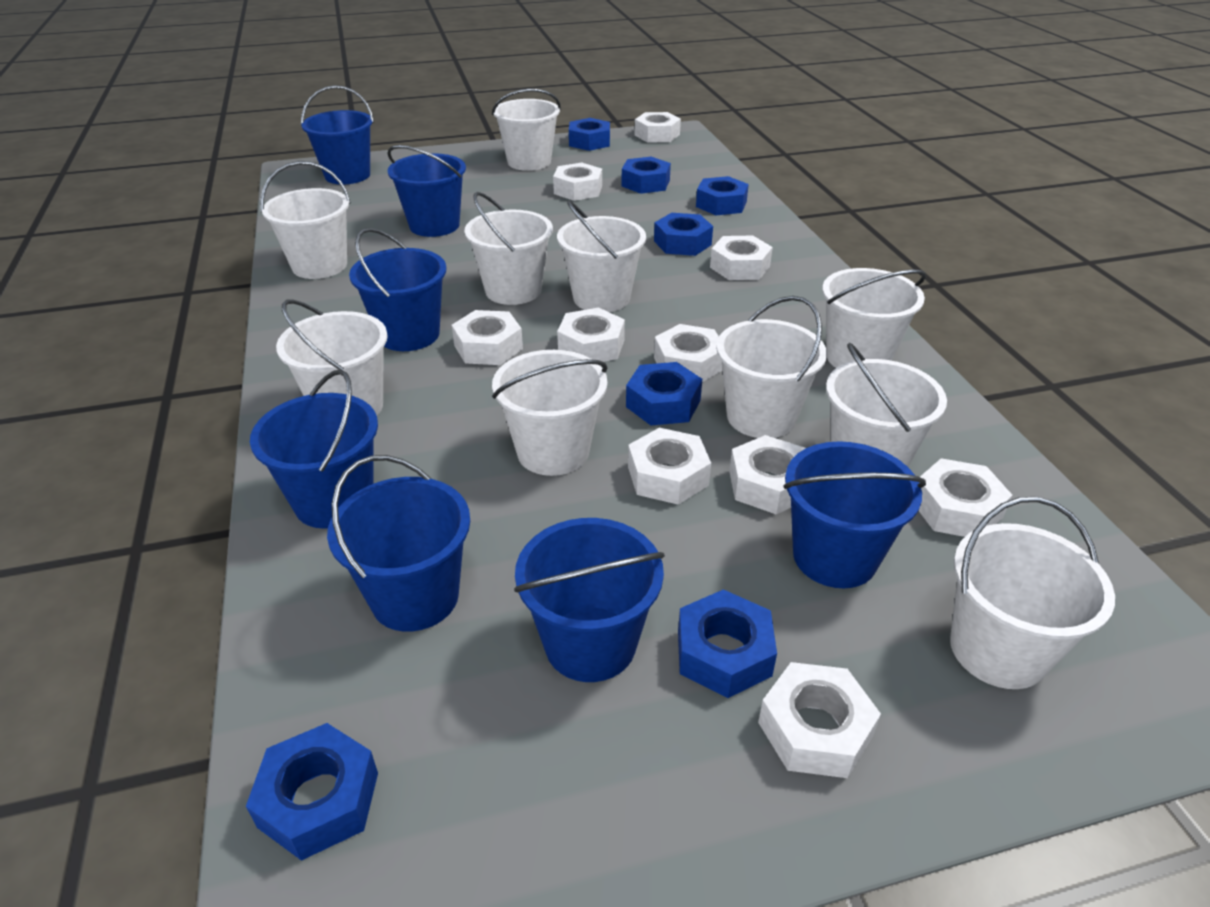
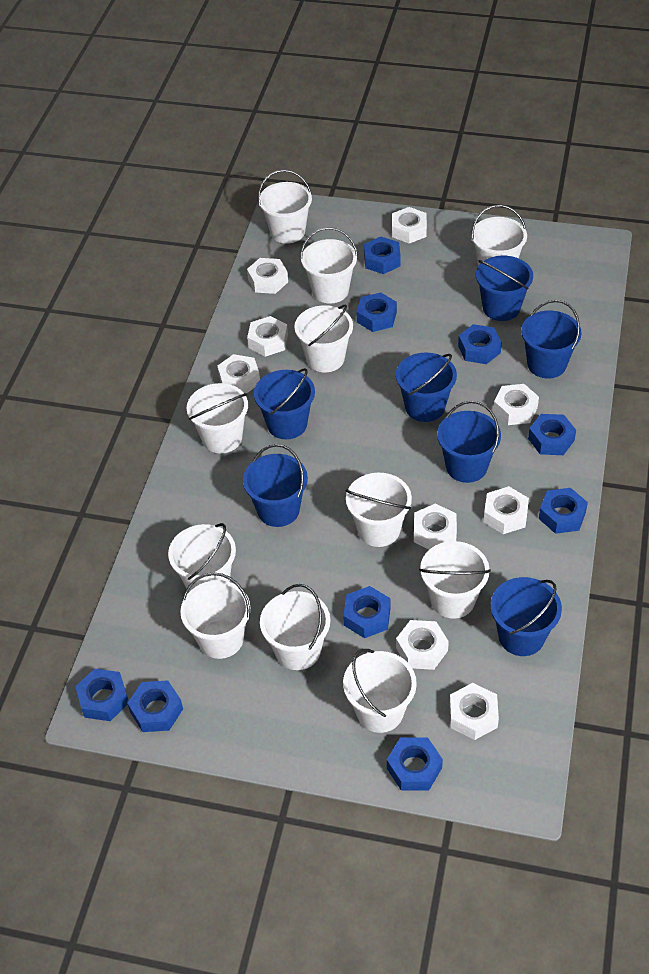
blue nut: 7 -> 9
white bucket: 10 -> 11
white nut: 10 -> 9

